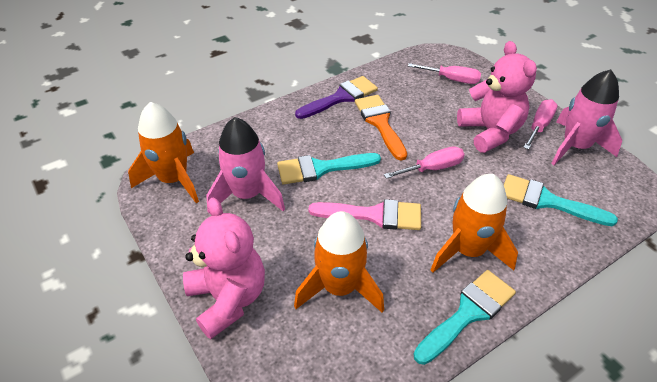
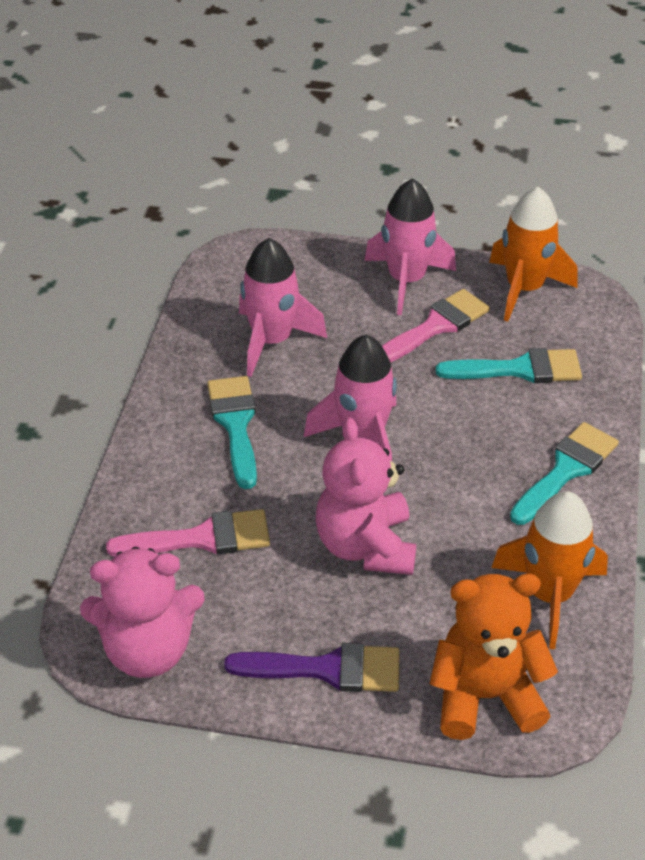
orange brush: 1 -> 0
orange rocket: 3 -> 2
orange teddy bear: 0 -> 1
pink brush: 1 -> 2
pink rocket: 2 -> 3
pink screwdriver: 3 -> 0

